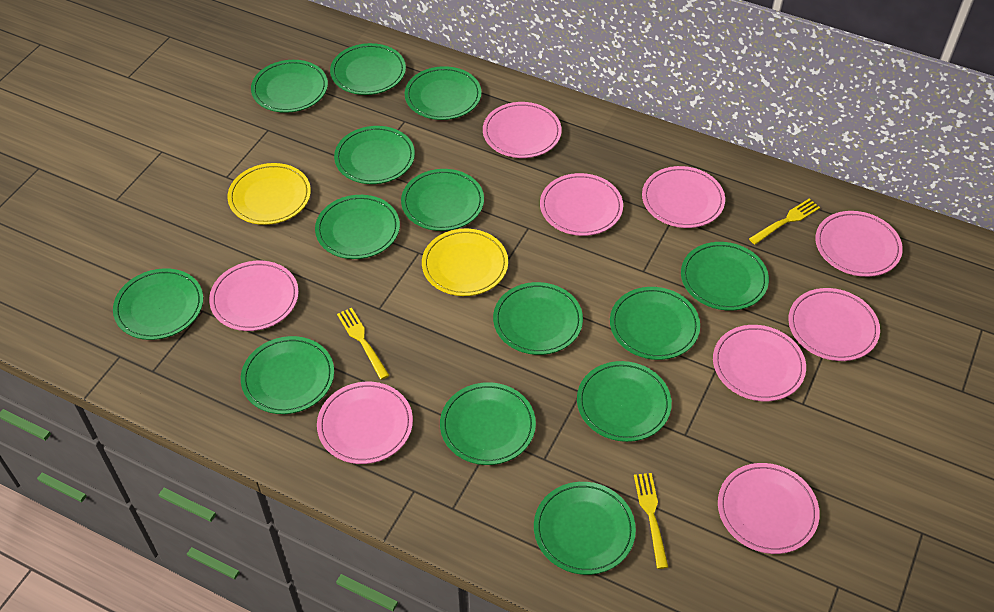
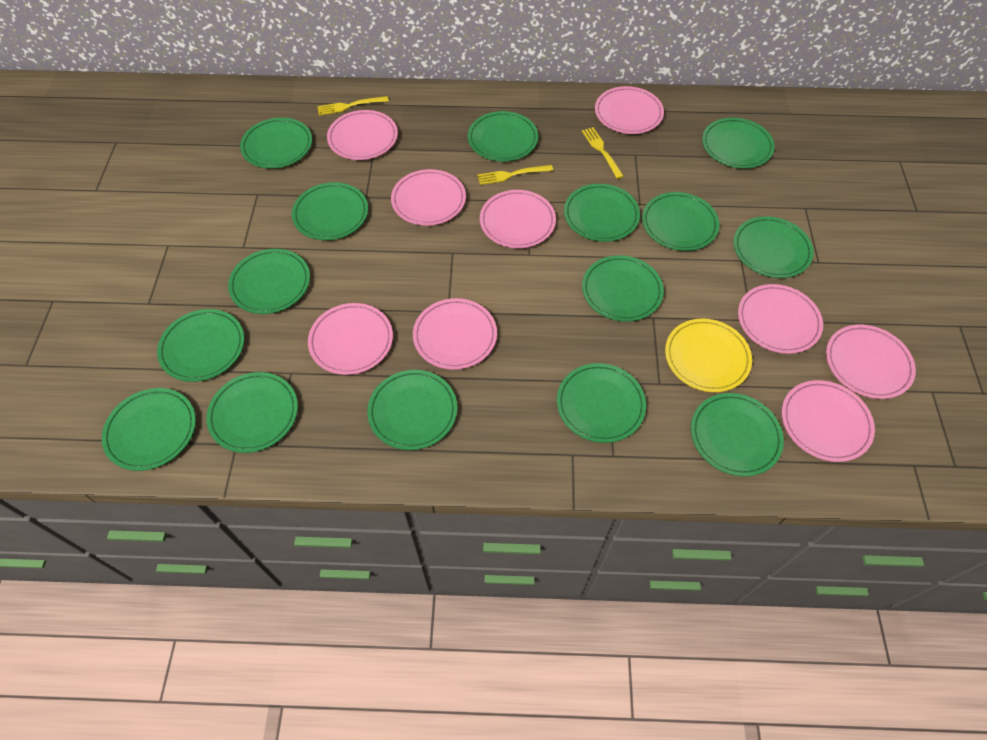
green plate: 14 -> 15
yellow plate: 2 -> 1

